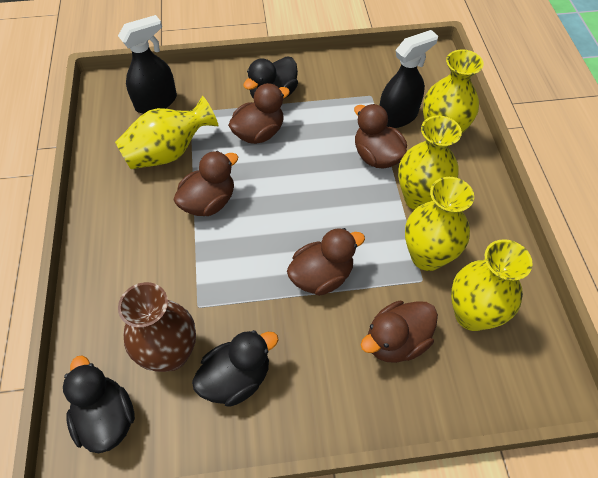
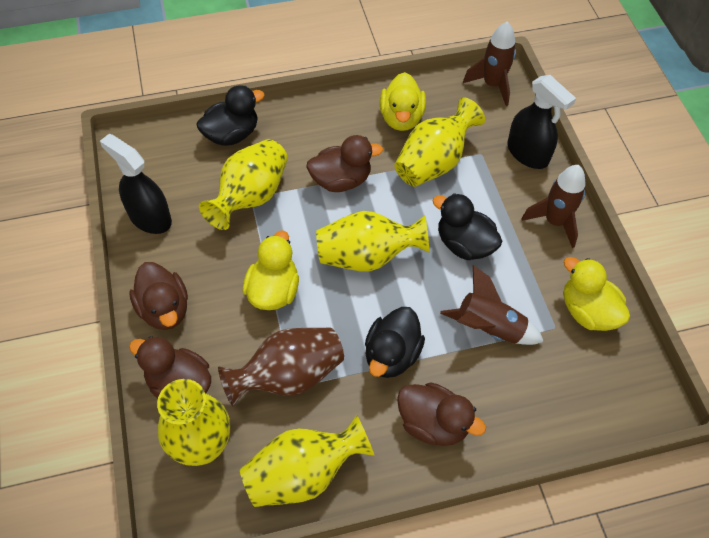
brown duck: 5 -> 4
brown rocket: 0 -> 3
yellow duck: 0 -> 3

